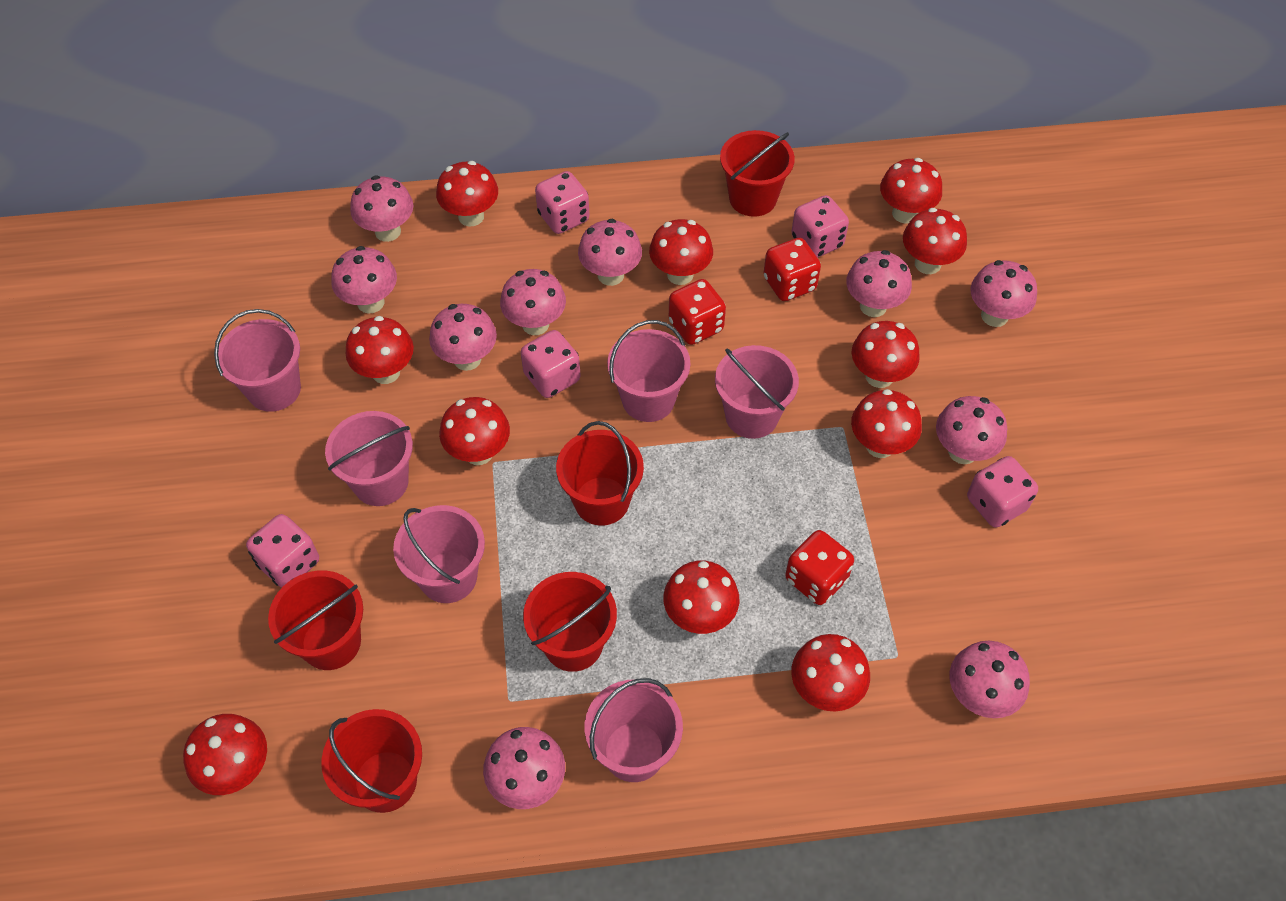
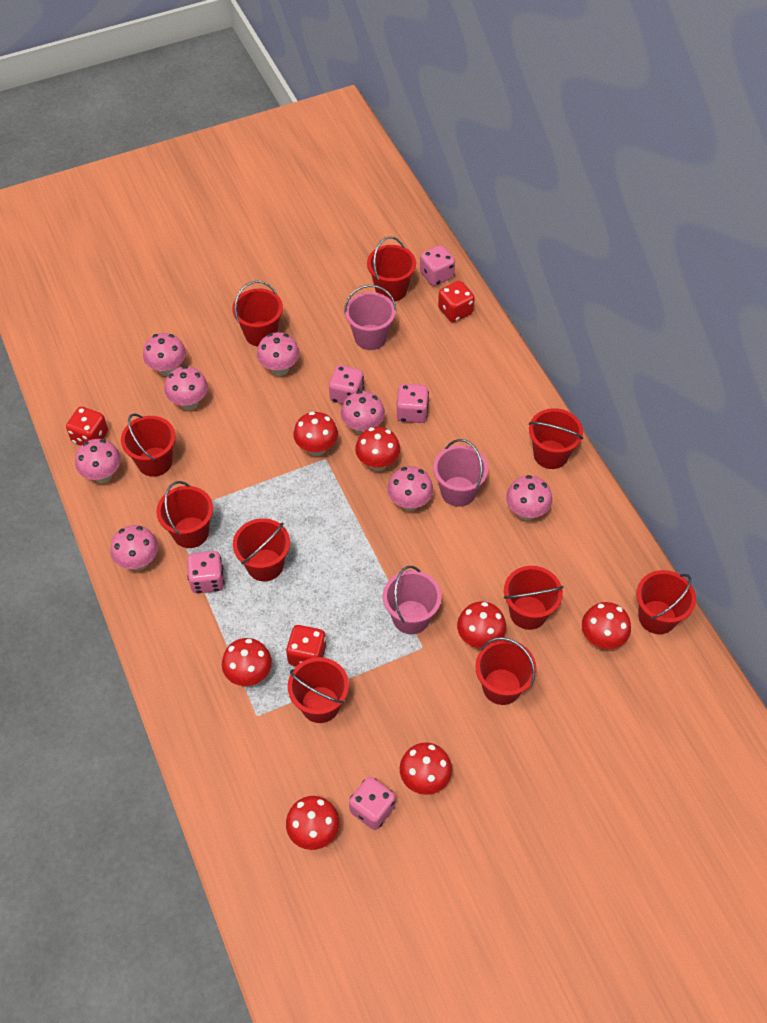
pink bucket: 6 -> 3
pink mushroom: 10 -> 8
red bucket: 5 -> 10
red mushroom: 11 -> 7

